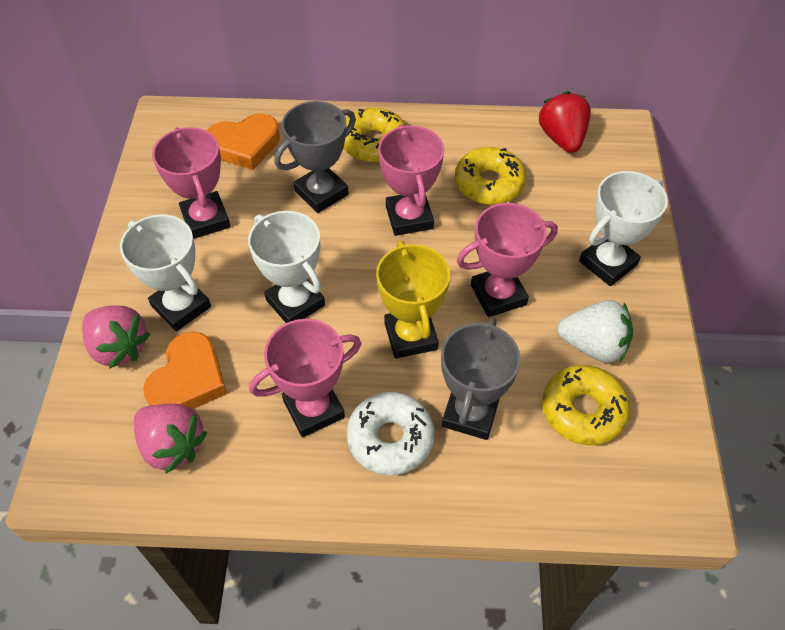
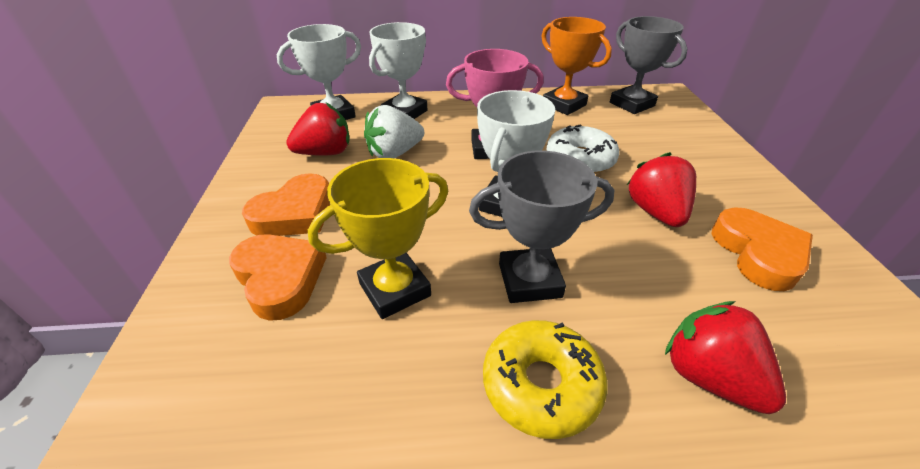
orange heart: 2 -> 3
orange trophy: 0 -> 1
pink strawberry: 2 -> 0
pink trophy: 4 -> 1
red strawberry: 1 -> 3
yellow donut: 3 -> 1

